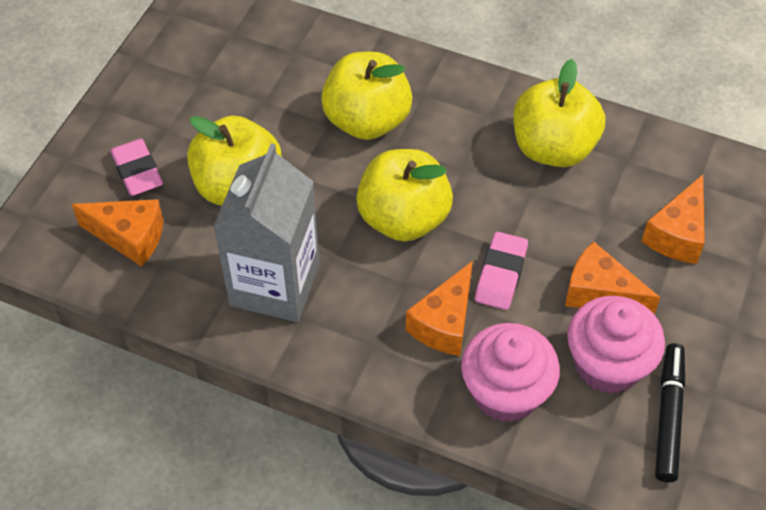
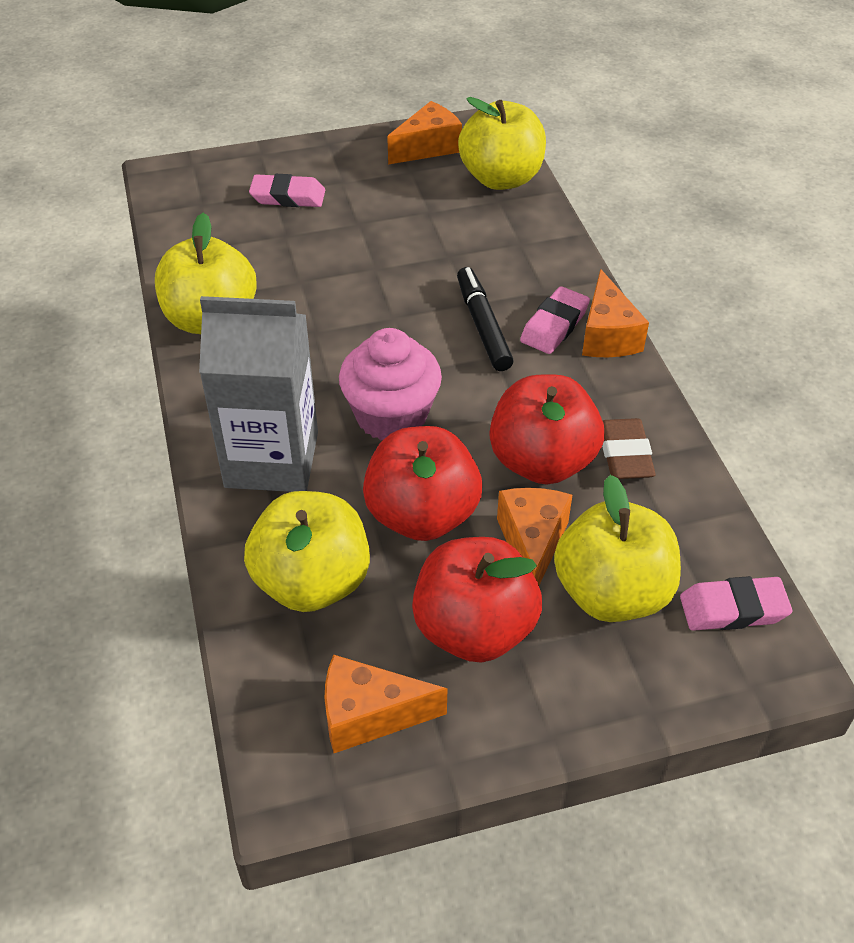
brown eraser: 0 -> 1
pink cupcake: 2 -> 1
pink eraser: 2 -> 3
red apple: 0 -> 3

